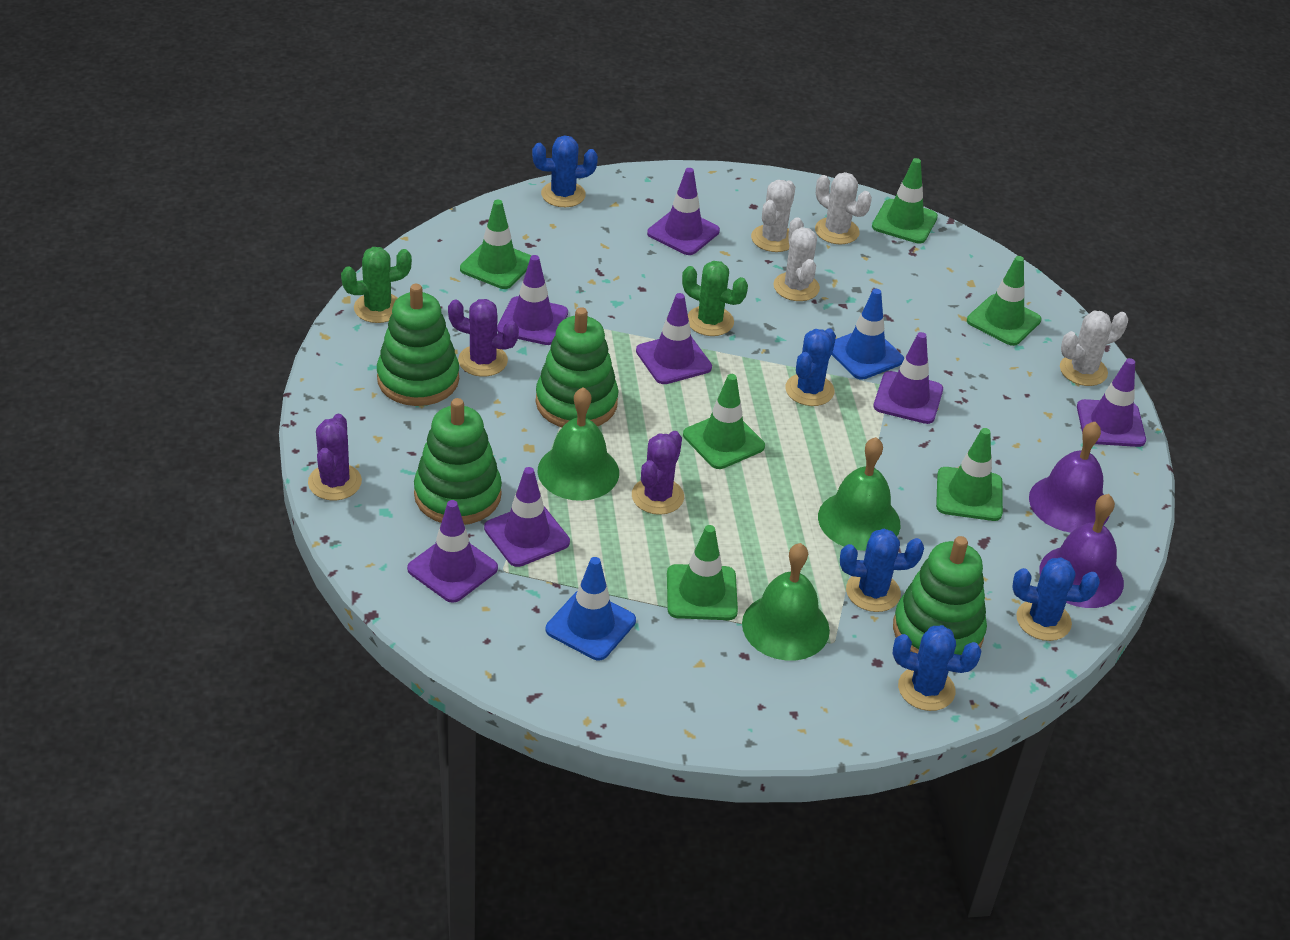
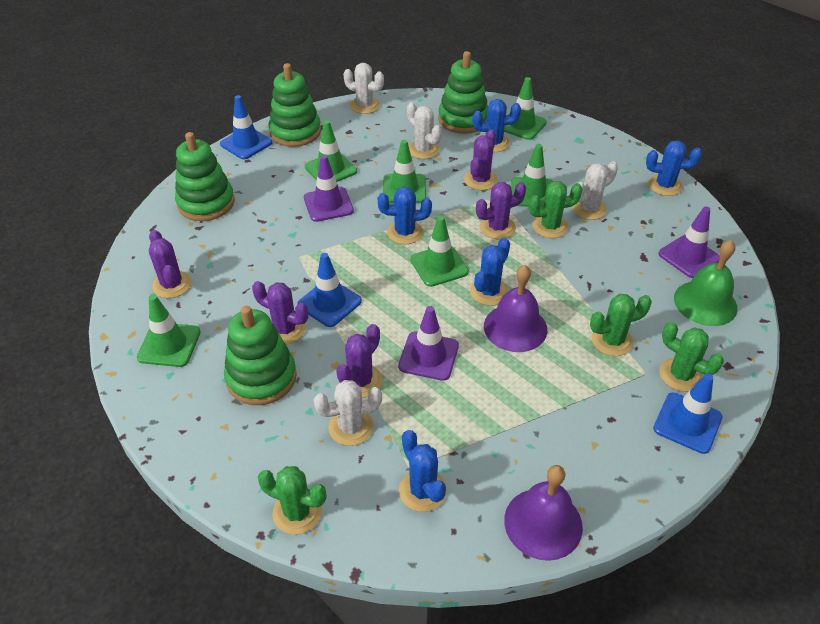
blue traffic cone: 2 -> 3
green bell: 3 -> 1
green cactus: 2 -> 4
purple cactus: 3 -> 5
purple traffic cone: 7 -> 3

